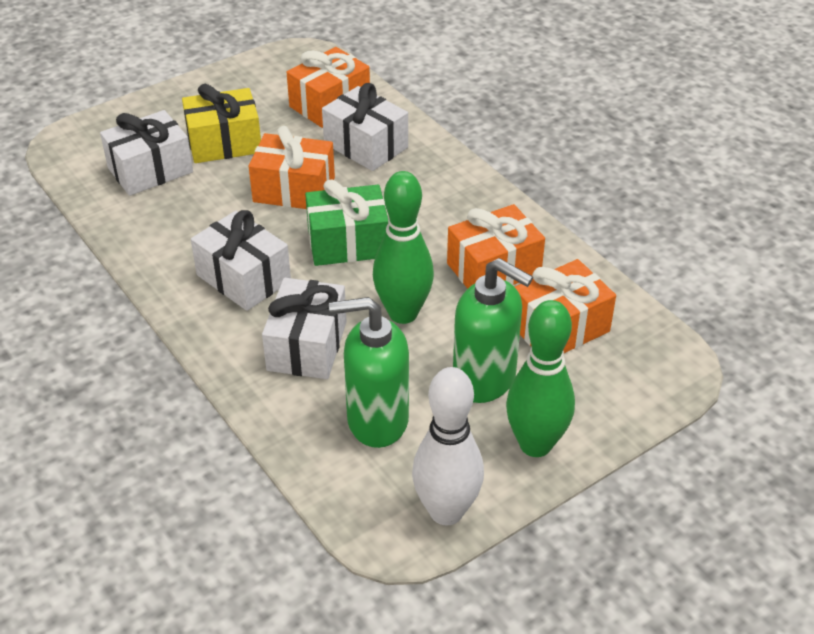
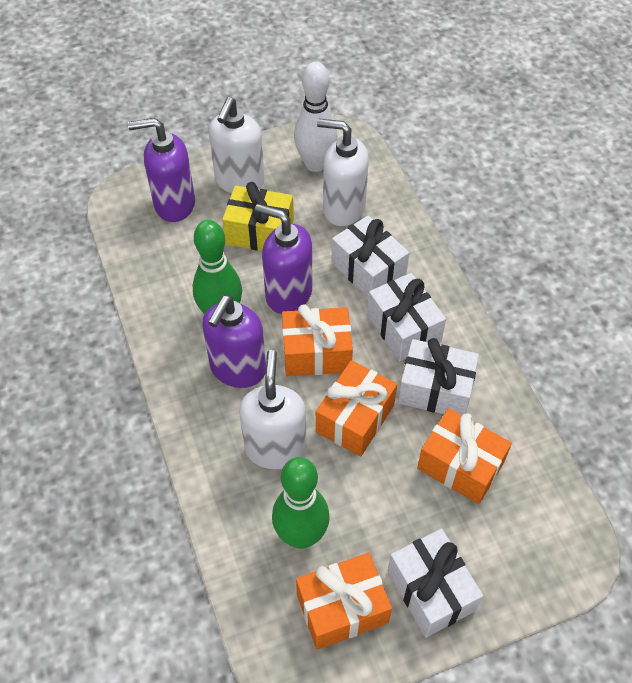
green gift: 1 -> 0
green soap dispenser: 2 -> 0
purple soap dispenser: 0 -> 3
white soap dispenser: 0 -> 3

